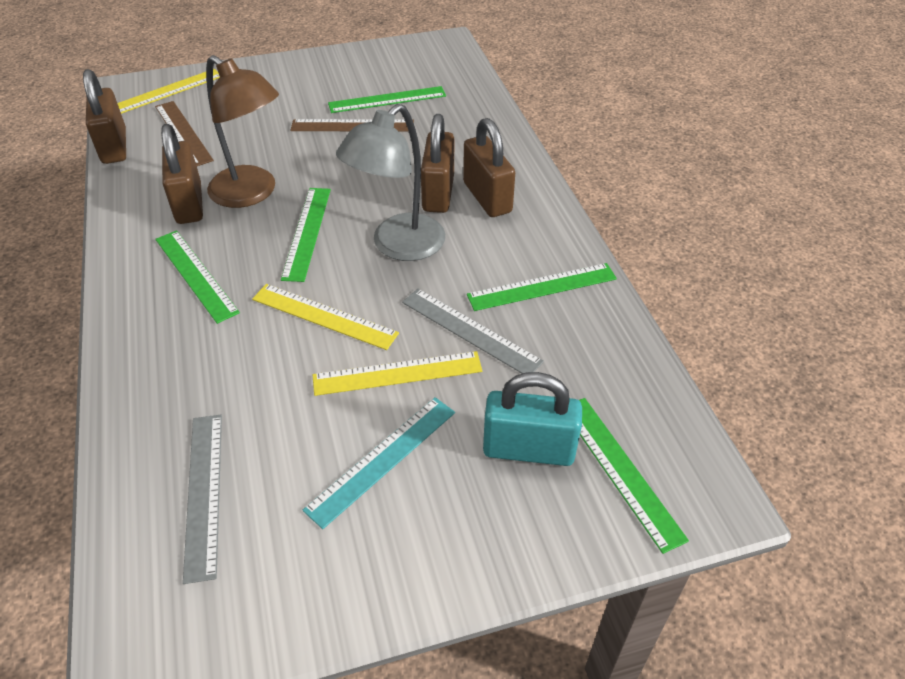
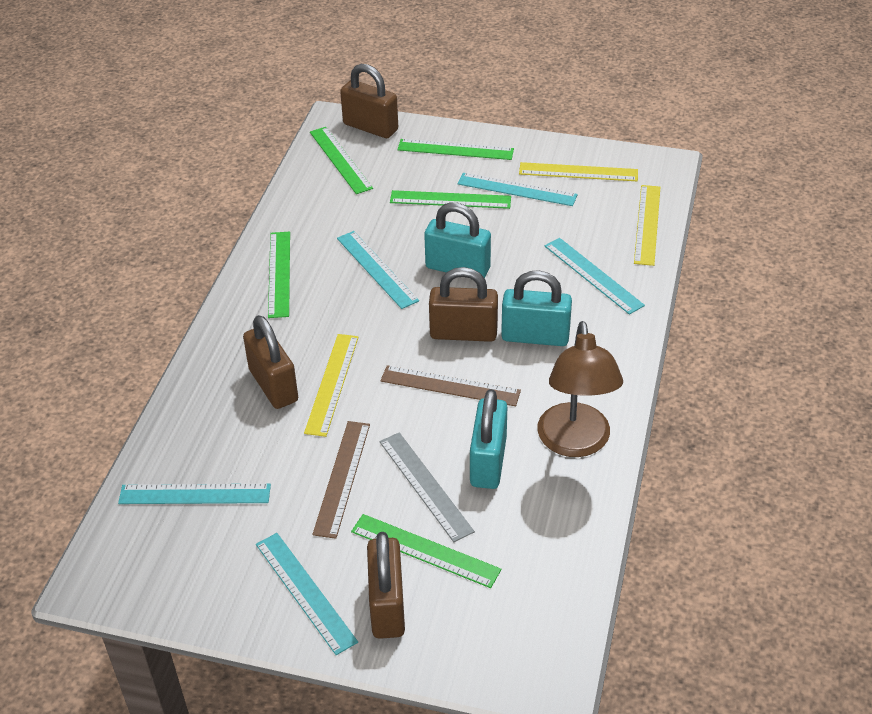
grey lamp: 1 -> 0
grey ruler: 2 -> 1
turquoise padlock: 1 -> 3
turquoise ruler: 1 -> 5

